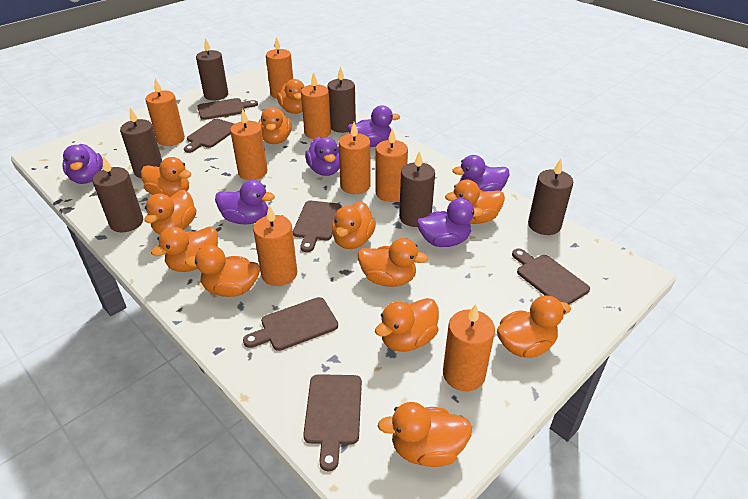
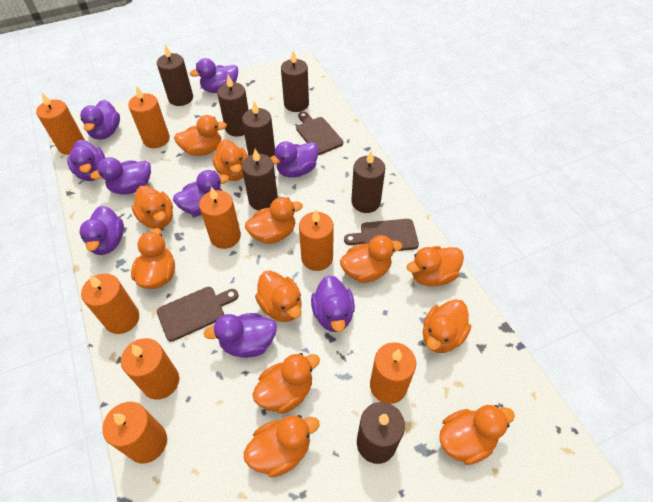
brown candle: 6 -> 7
brown cutting board: 6 -> 3
purple duck: 6 -> 9

